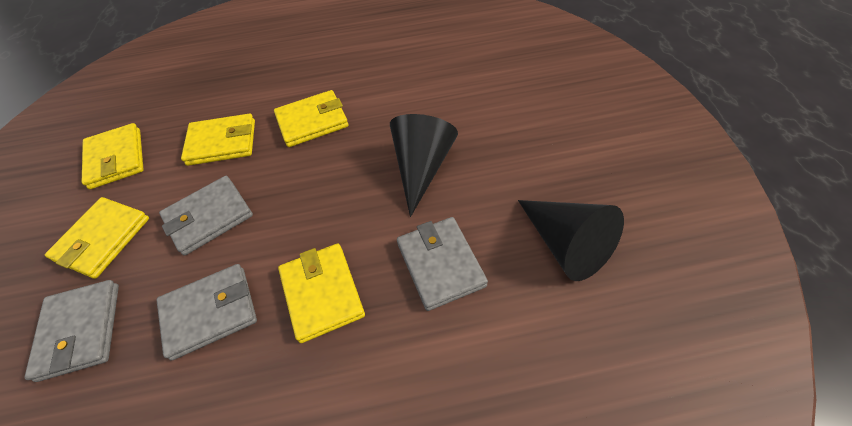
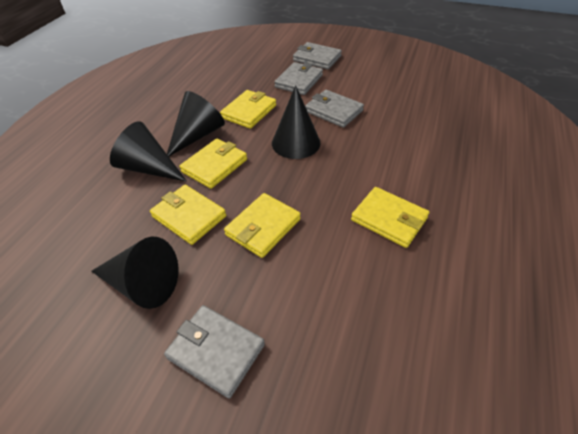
black cone: 2 -> 4

